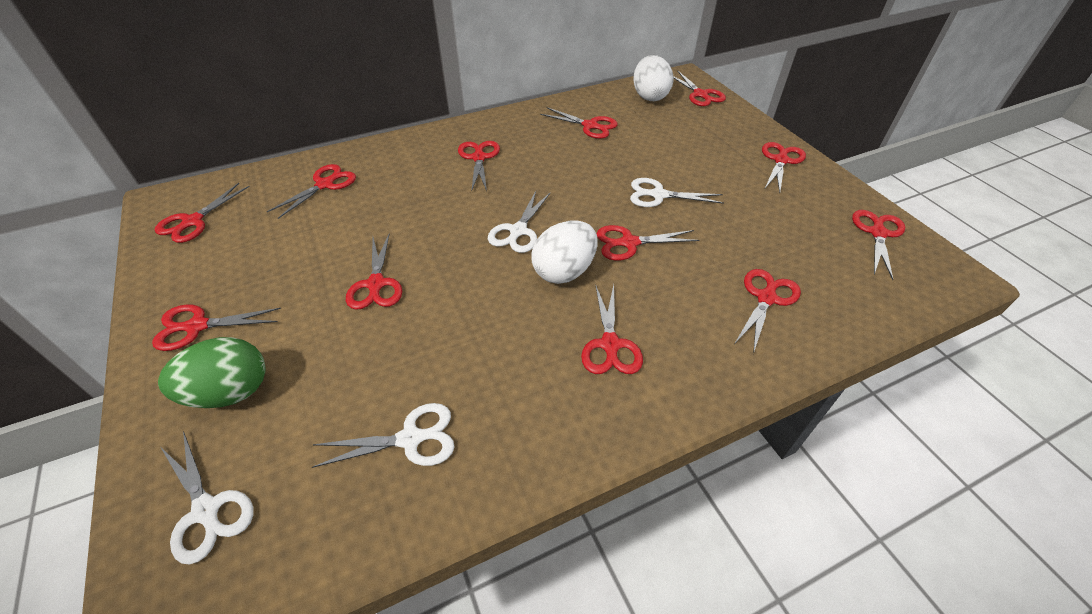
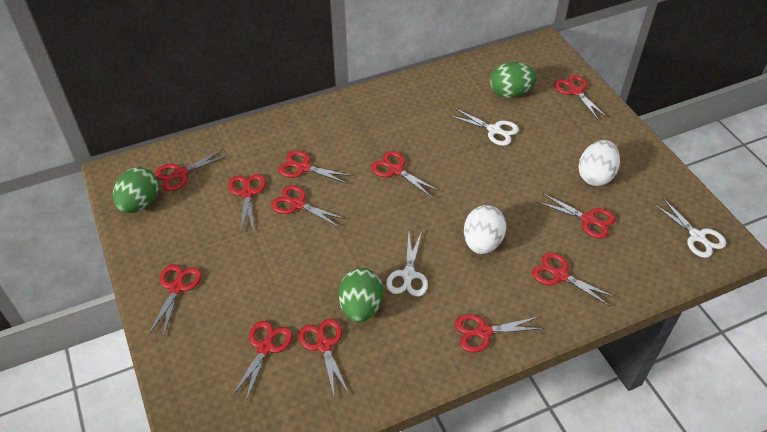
green egg: 1 -> 3
white scissors: 4 -> 3

